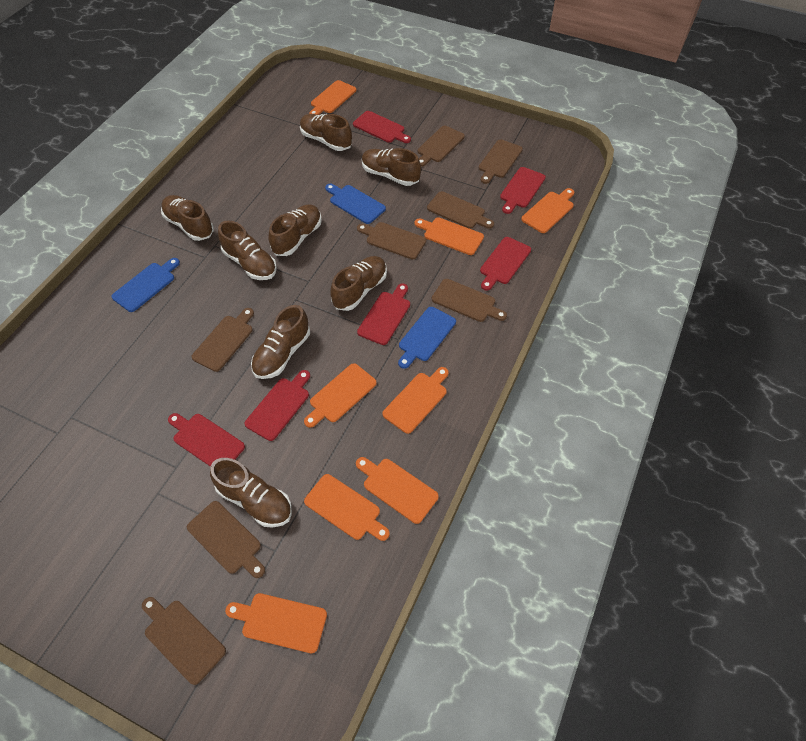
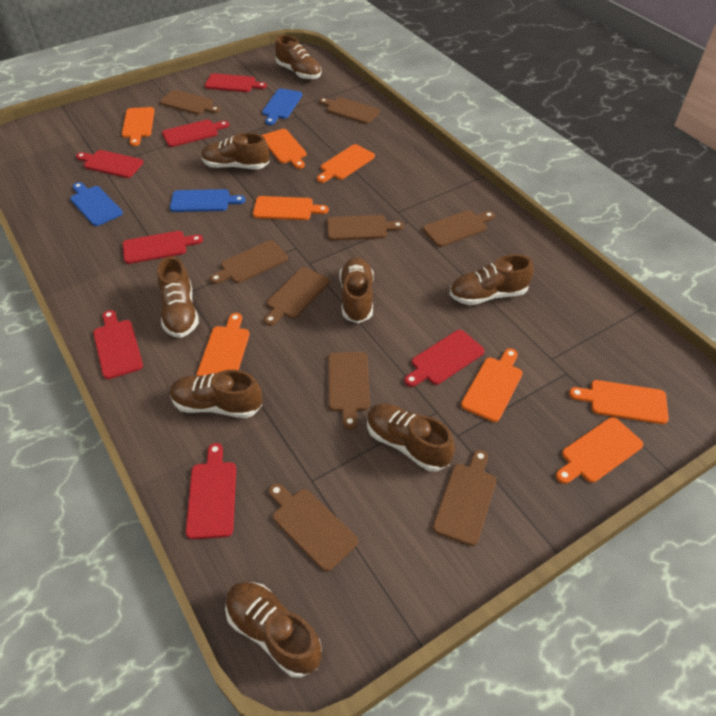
brown cutting board: 8 -> 9
red cutting board: 6 -> 7

